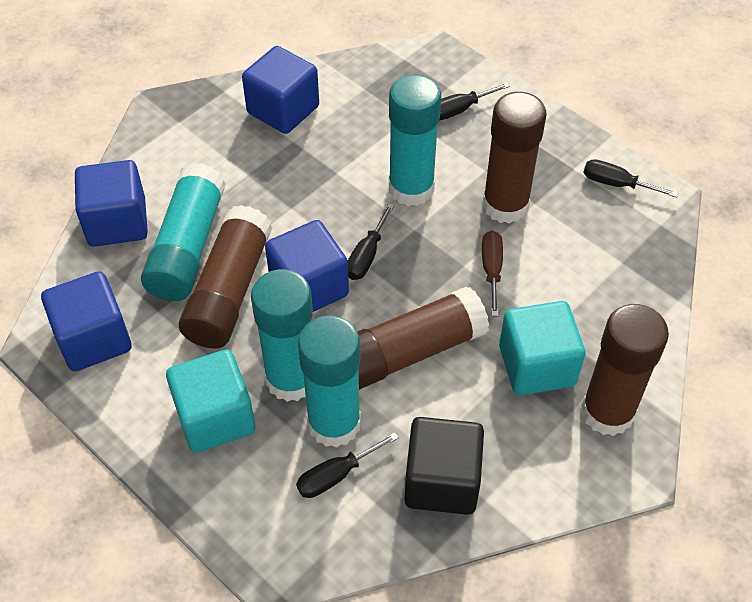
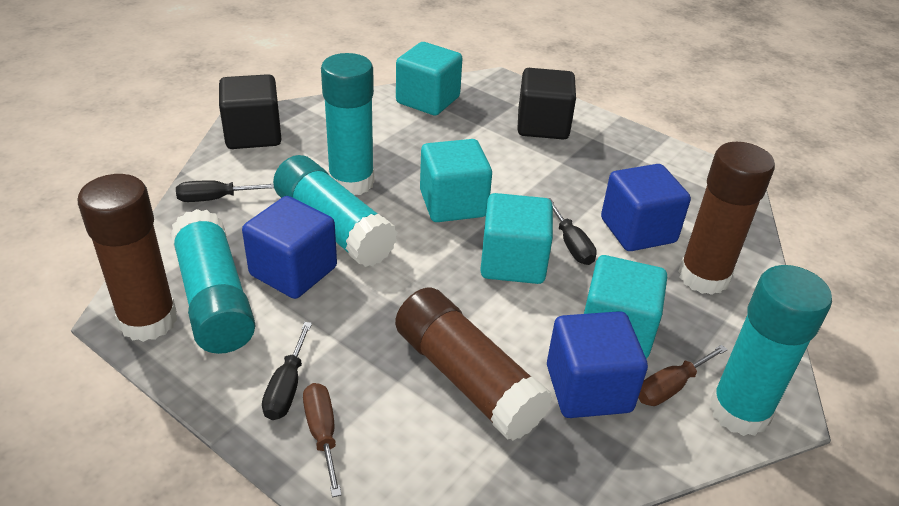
black cube: 1 -> 2
black screwdriver: 4 -> 3
blue cube: 4 -> 3
brown glue stick: 4 -> 3
brown screwdriver: 1 -> 2
turquoise cube: 2 -> 4

